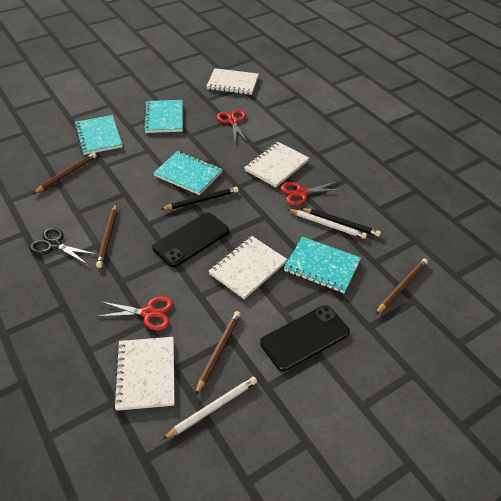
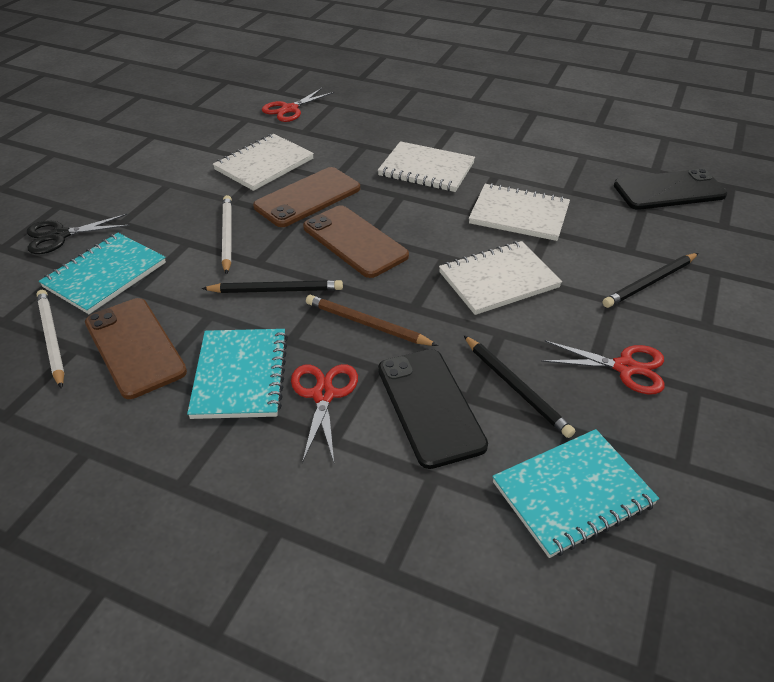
black pencil: 2 -> 3
brown pencil: 4 -> 1
brown phone: 0 -> 3
turquoise notebook: 4 -> 3

